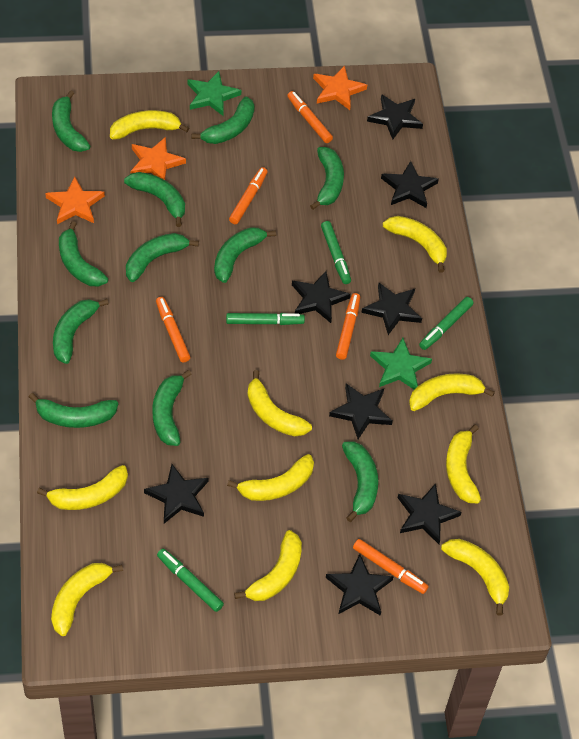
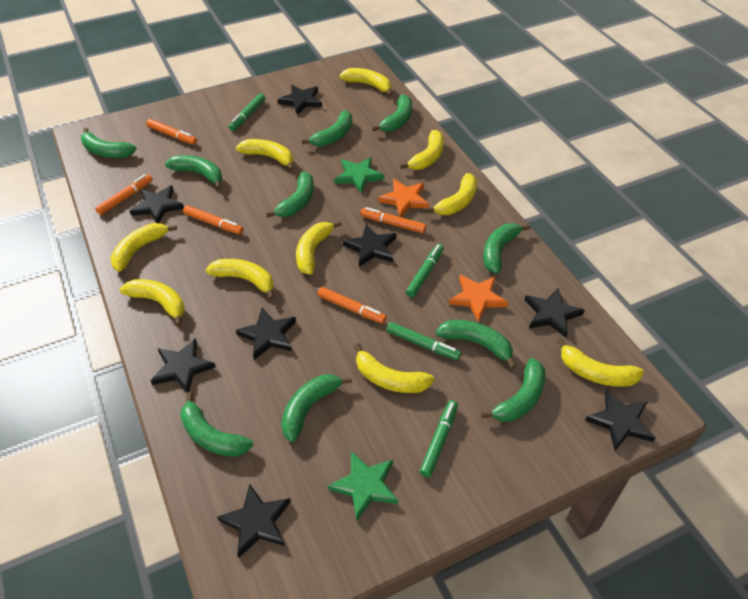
green banana: 11 -> 10
orange star: 3 -> 2

